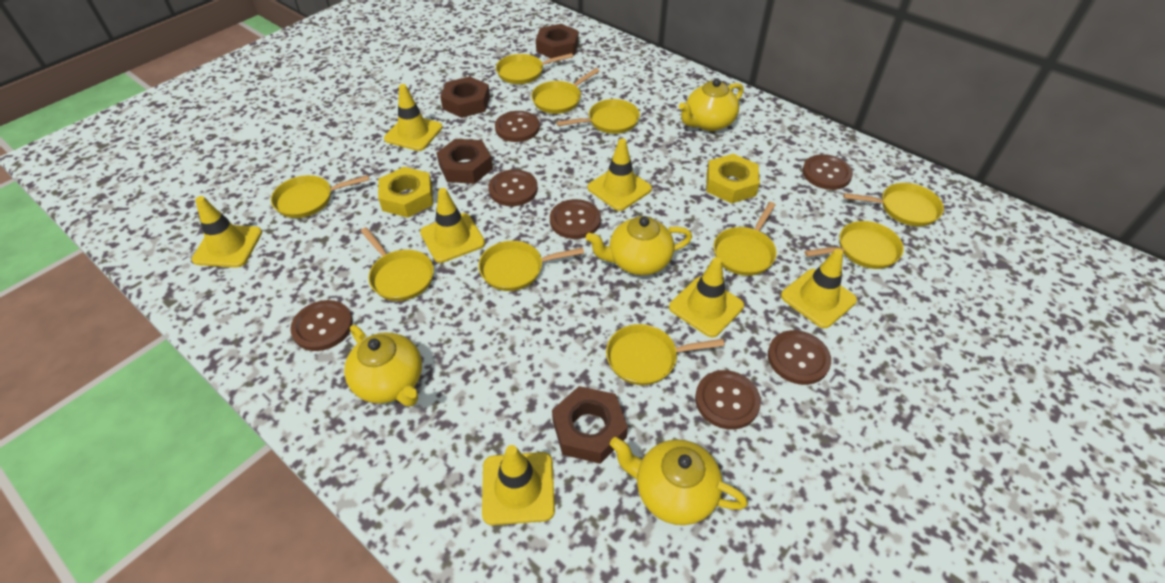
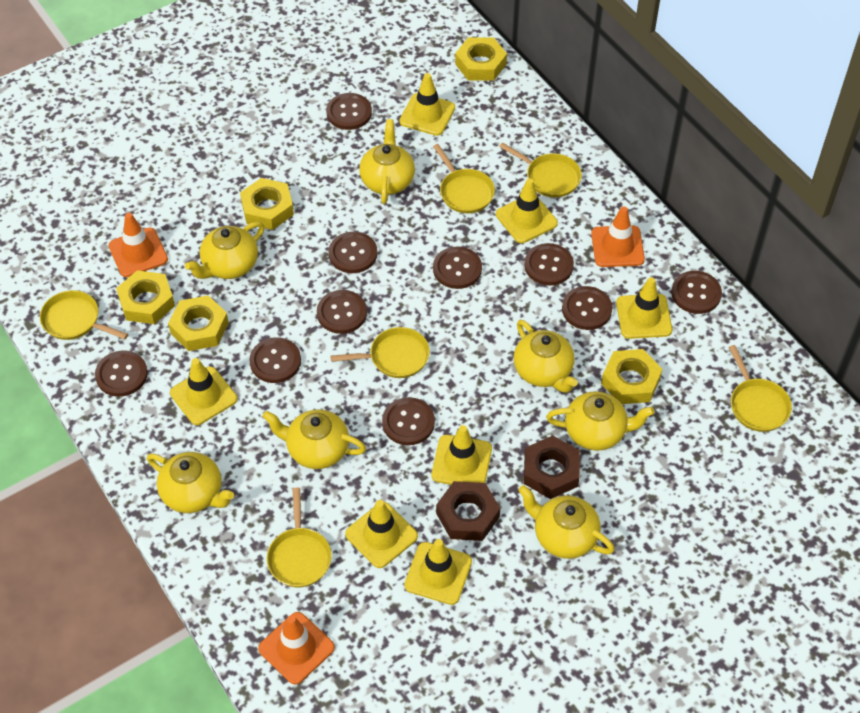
brown button: 7 -> 10
brown nut: 4 -> 2
orange traffic cone: 0 -> 3
yellow nut: 2 -> 5
yellow pan: 10 -> 6
yellow teapot: 4 -> 7

